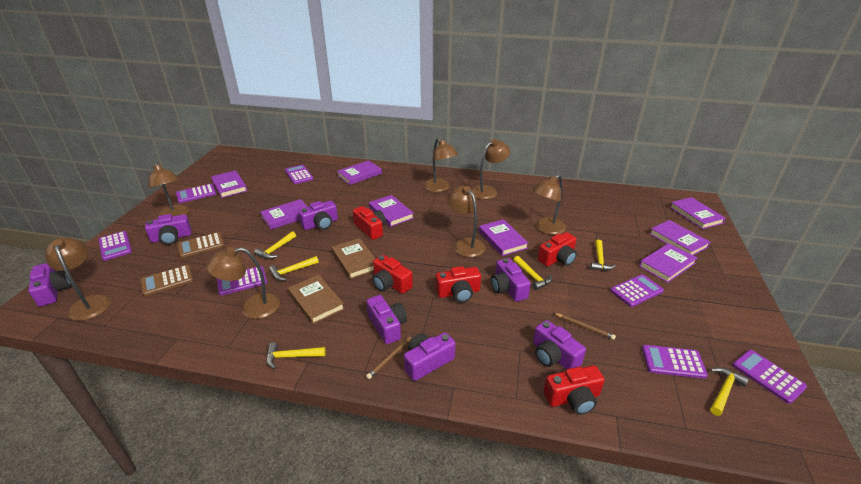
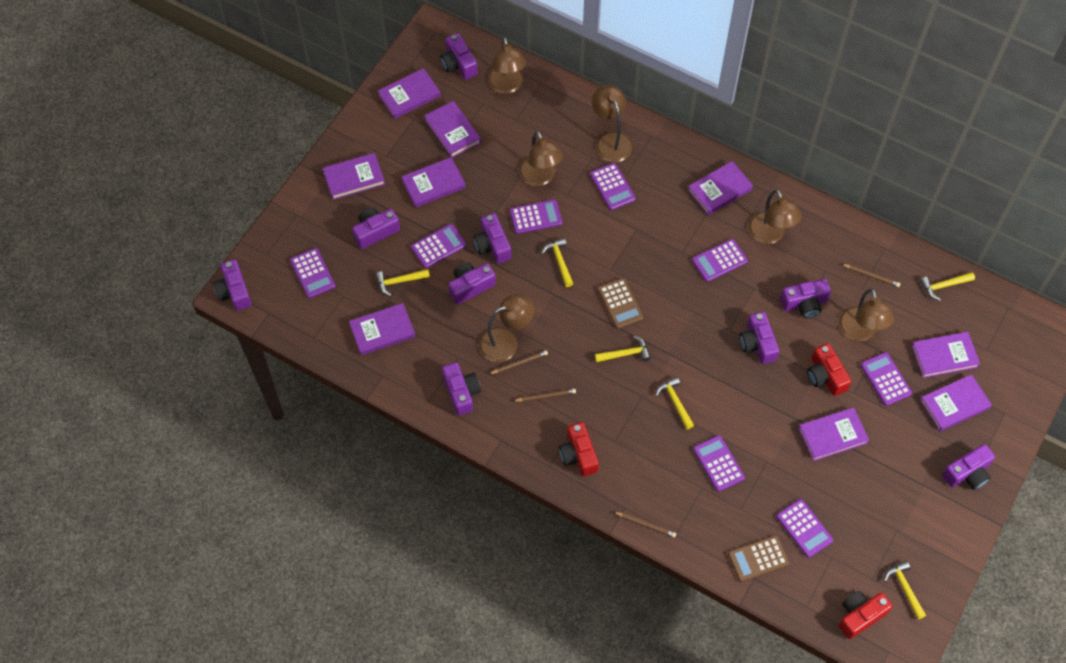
brown book: 2 -> 0
brown lamp: 7 -> 6
brown pencil: 2 -> 4
purple book: 8 -> 9
purple calculator: 7 -> 8
purple camera: 7 -> 9
red camera: 5 -> 3

